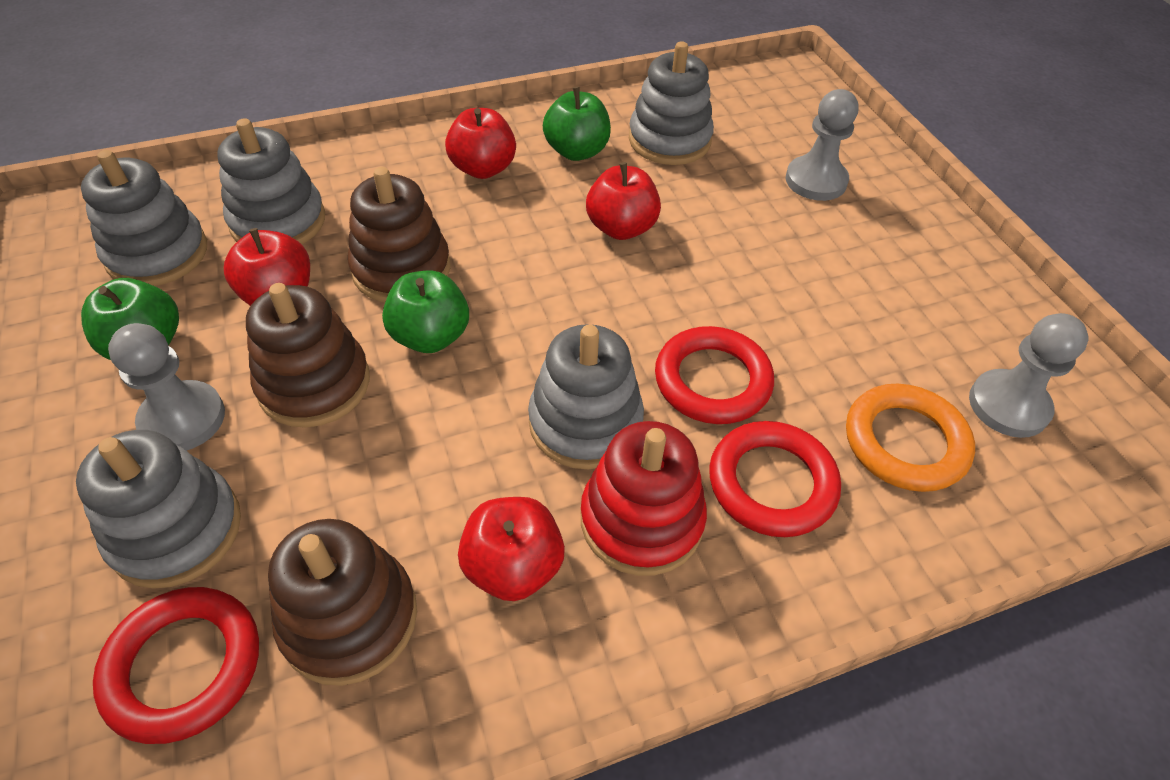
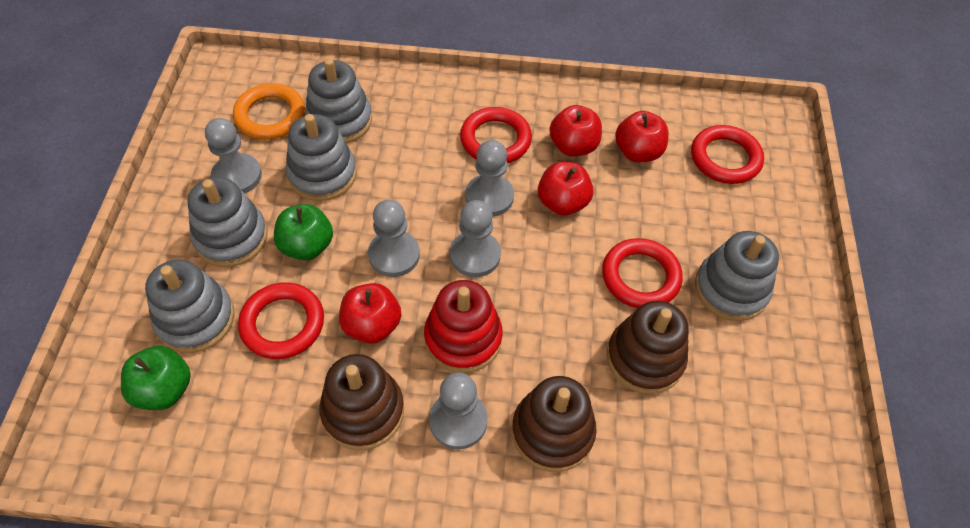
green apple: 3 -> 2
grey pawn: 3 -> 5
red ring: 3 -> 4

